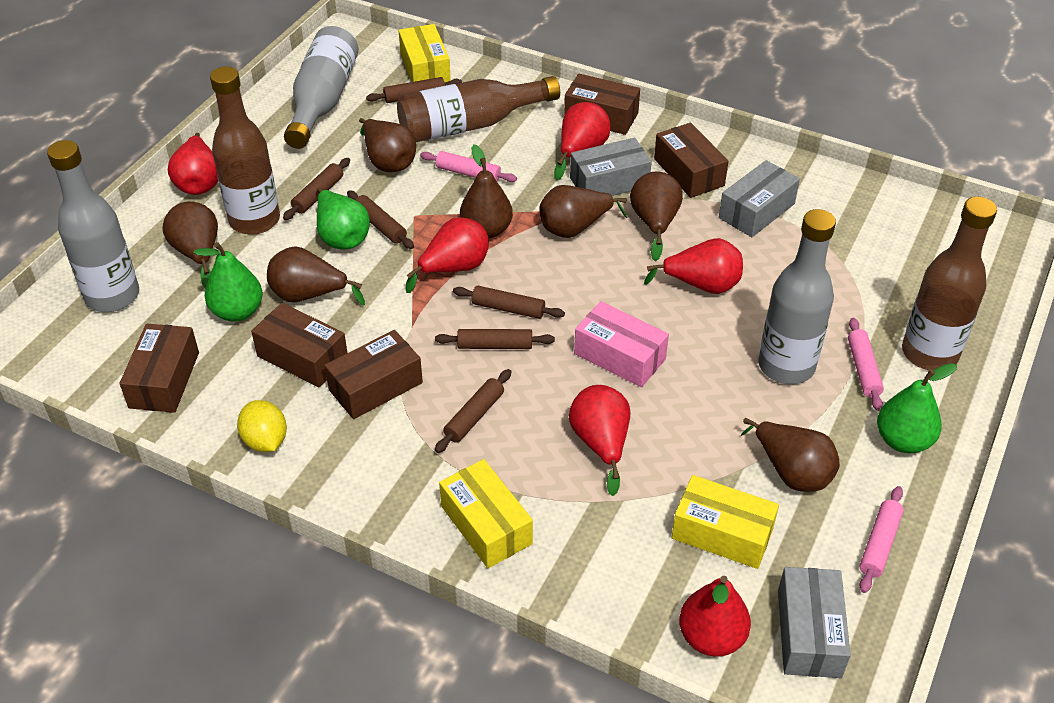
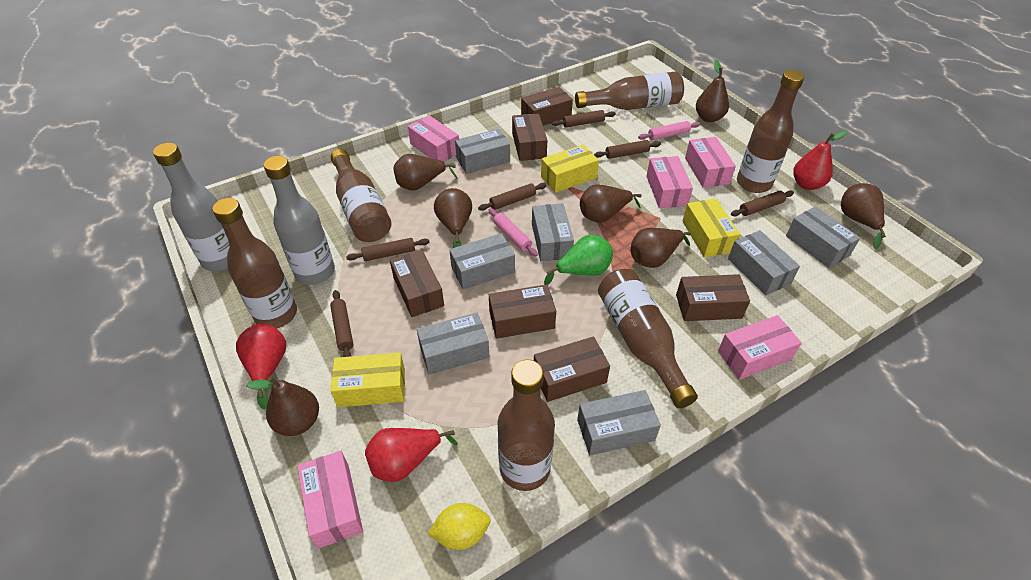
brown bottle: 3 -> 6
brown box: 5 -> 6
green pear: 3 -> 1
grey bottle: 3 -> 2
grey box: 3 -> 7
pink box: 1 -> 5
pink rolling pin: 3 -> 2
red pear: 6 -> 3

